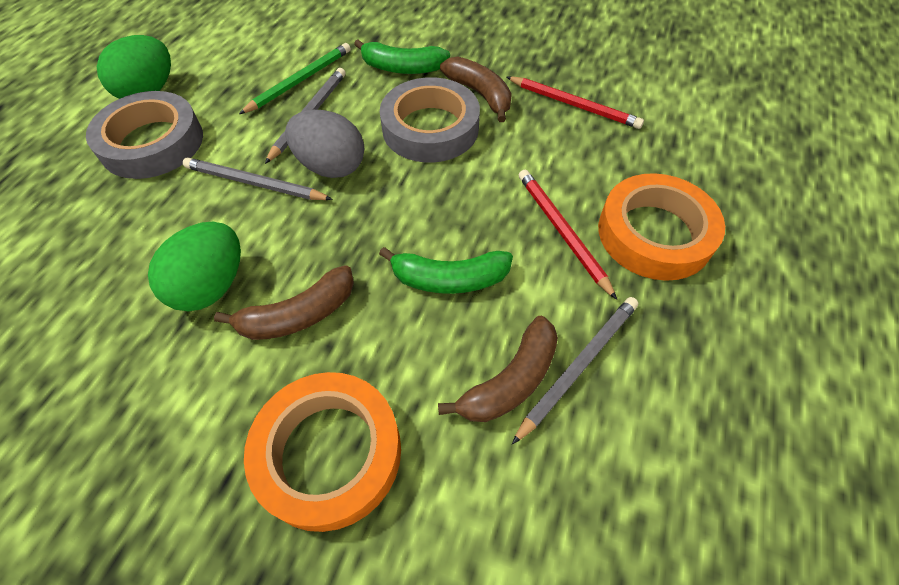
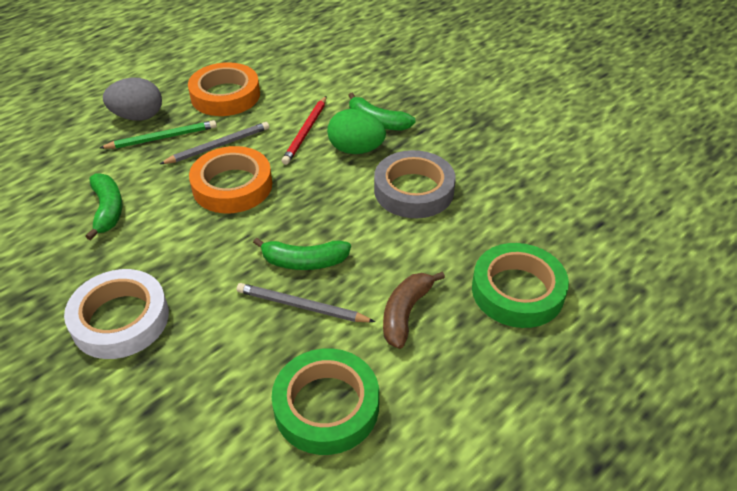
brown banana: 3 -> 1
green banana: 2 -> 3
green egg: 2 -> 1
green tape: 0 -> 2
grey pencil: 3 -> 2
grey tape: 2 -> 1
red pencil: 2 -> 1
white tape: 0 -> 1

